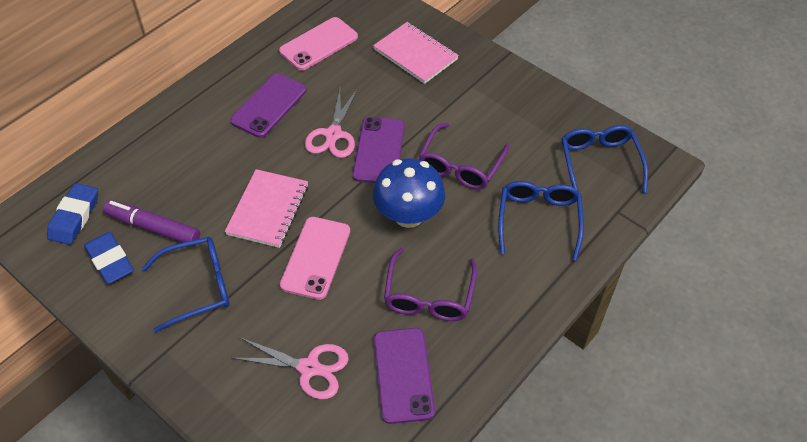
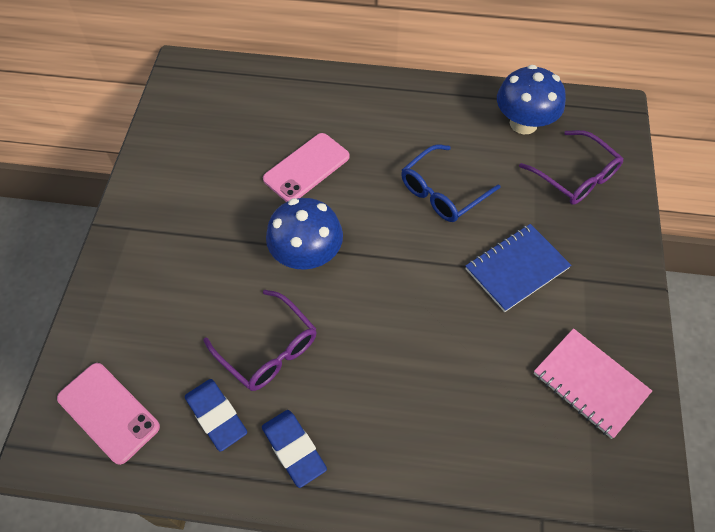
blue glasses: 3 -> 1
blue mushroom: 1 -> 2
blue notebook: 0 -> 1
pink notebook: 2 -> 1
pink scissors: 2 -> 0
purple marker: 1 -> 0
purple phone: 3 -> 0

